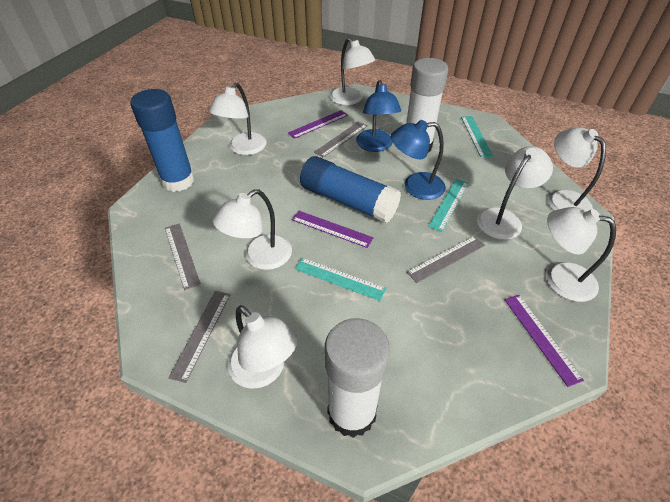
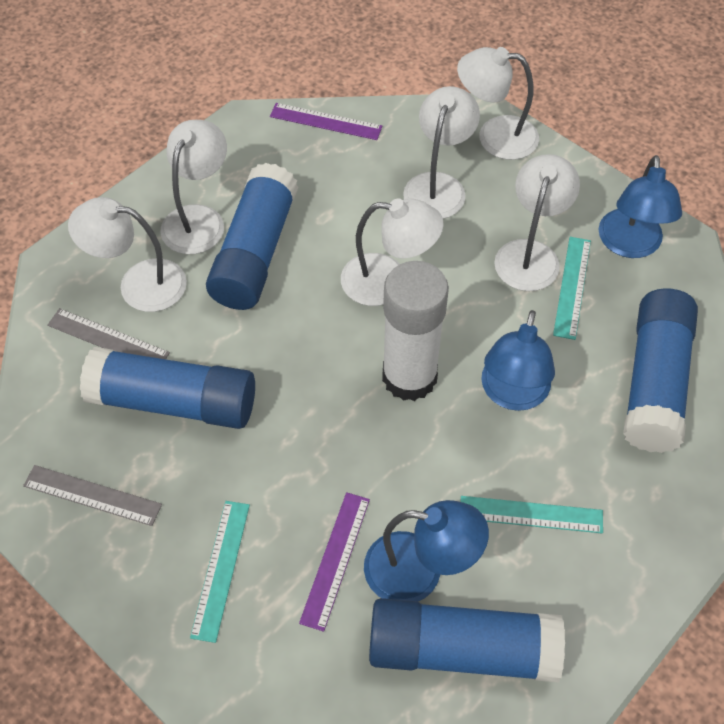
blue glue stick: 2 -> 4
blue lamp: 2 -> 3
grey ruler: 4 -> 2
purple ruler: 3 -> 2
white glue stick: 2 -> 1
white lamp: 7 -> 6

